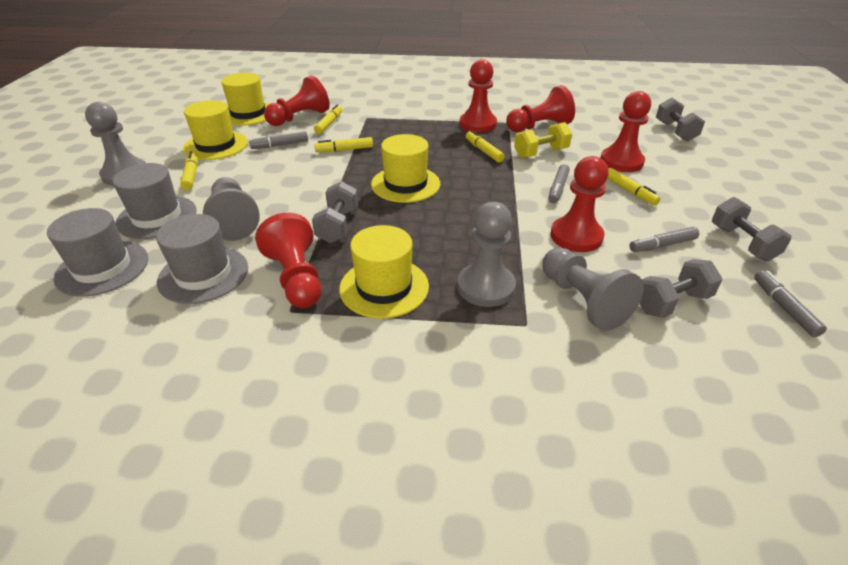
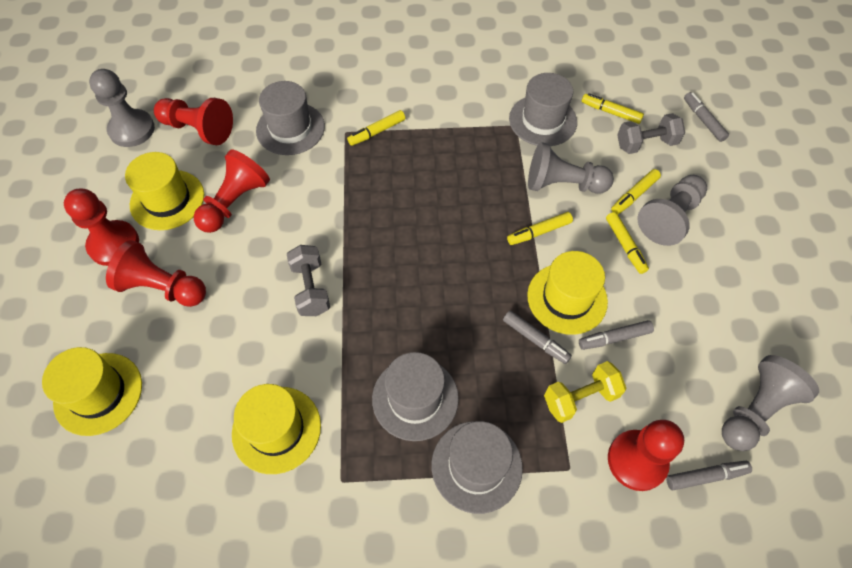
grey dumbbell: 4 -> 2
grey hat: 3 -> 4
red pawn: 6 -> 5

